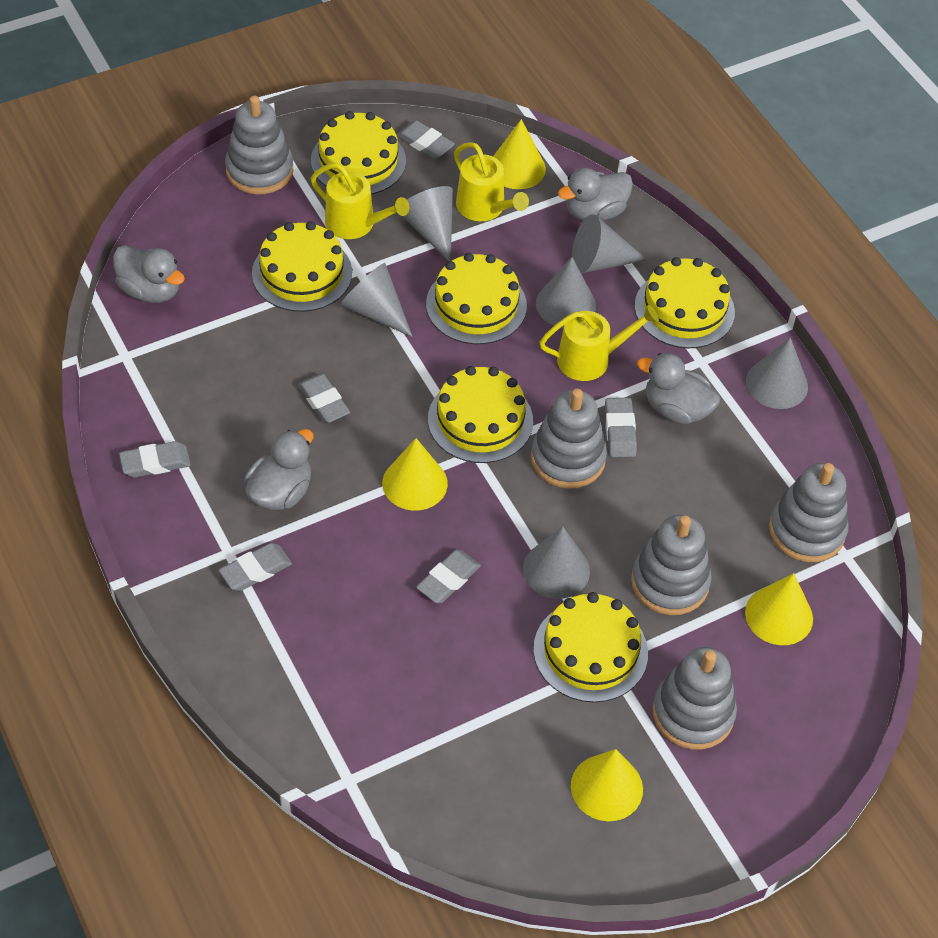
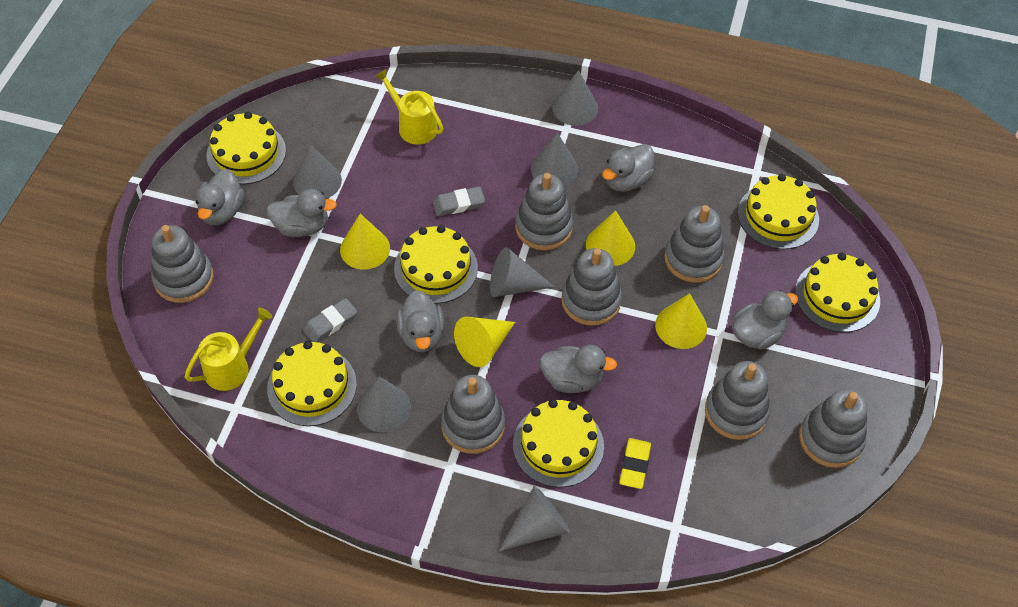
grey duck: 4 -> 6
grey eraser: 6 -> 2
grey stacking toy: 5 -> 7
yellow eraser: 0 -> 1
yellow watering can: 3 -> 2

